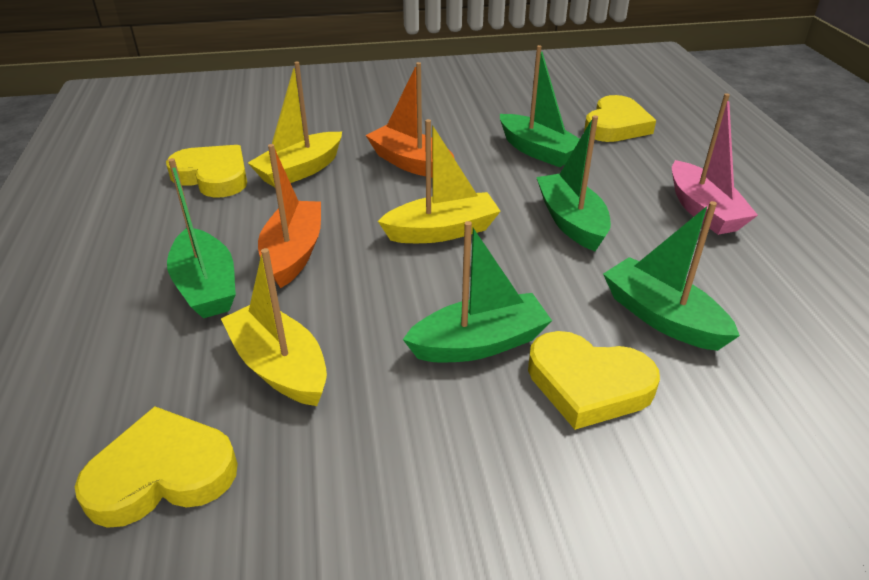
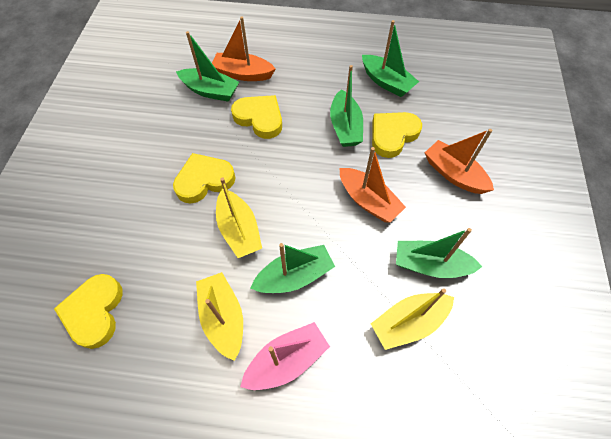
orange boat: 2 -> 3

